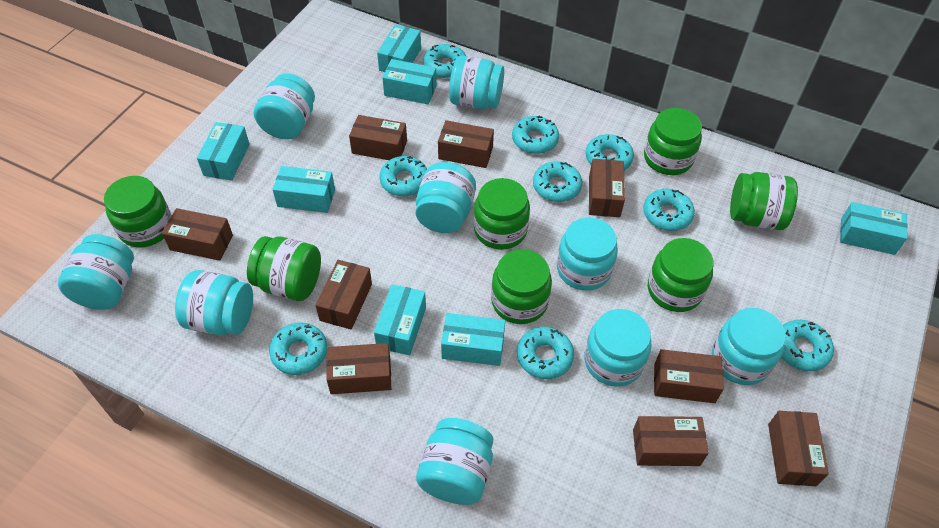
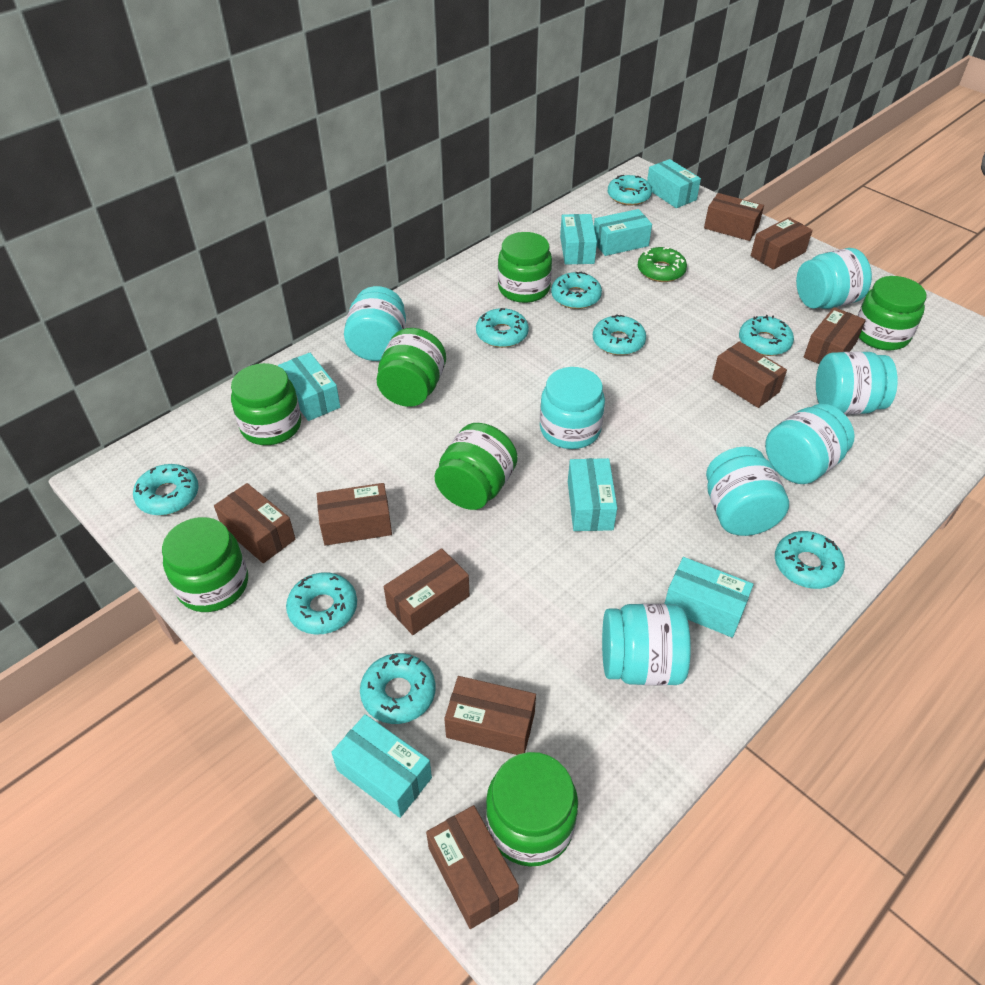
green donut: 0 -> 1
turquoise jar: 9 -> 7

